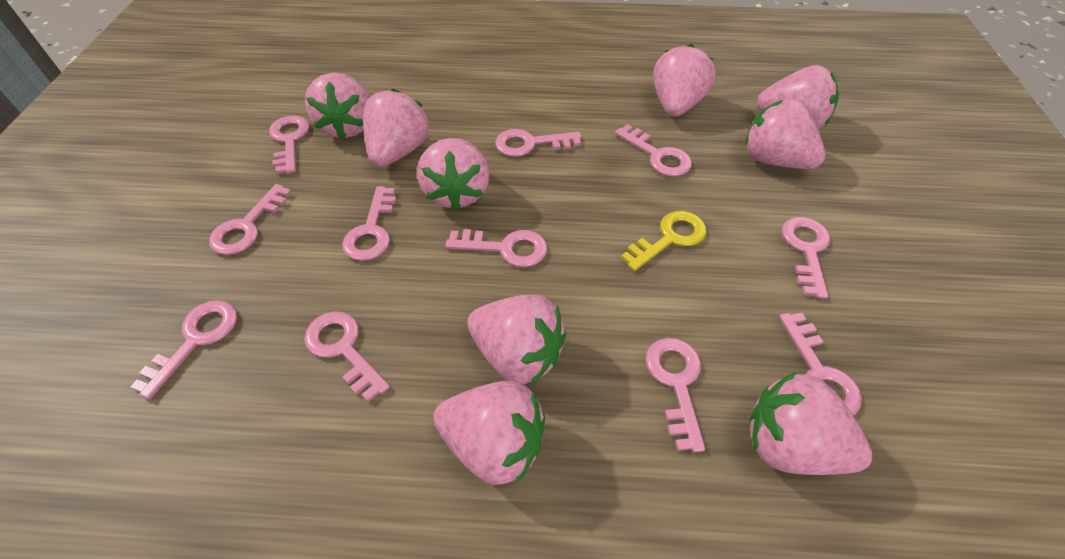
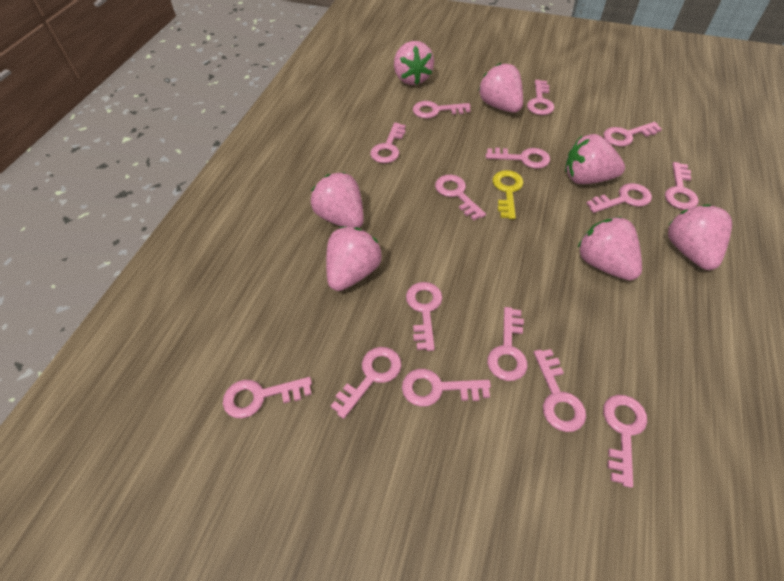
pink key: 11 -> 15
pink strawberry: 9 -> 7

